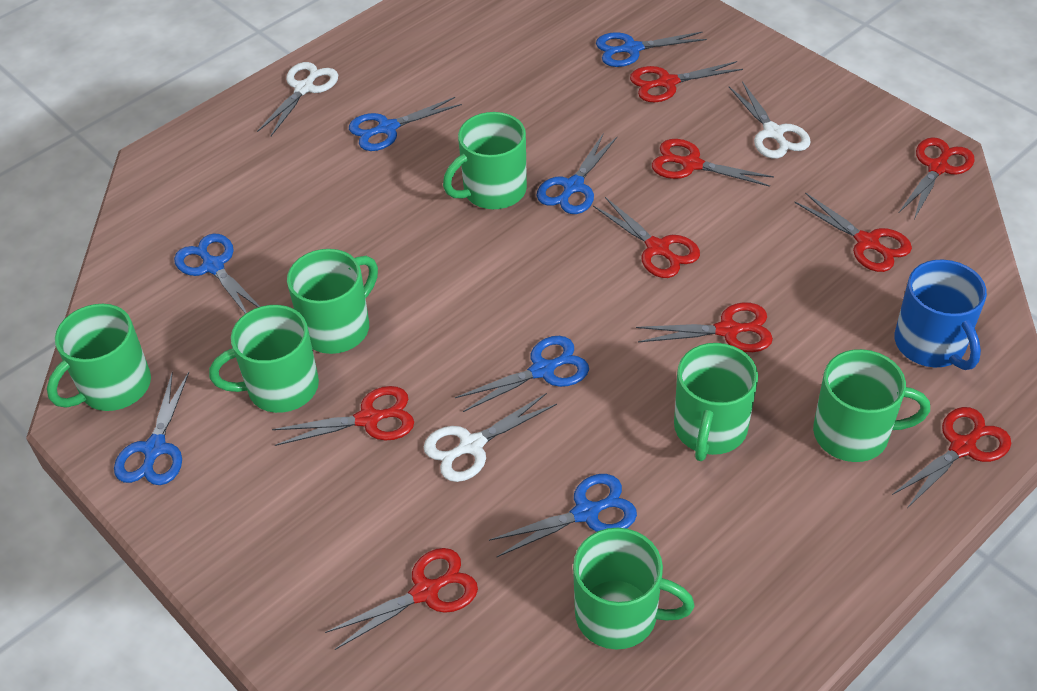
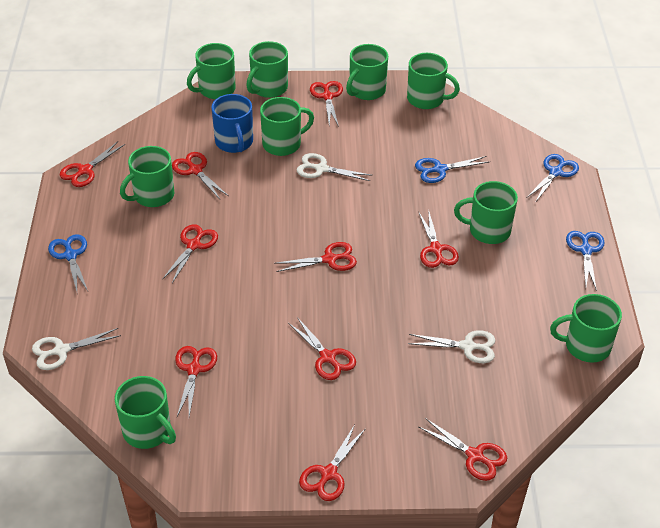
blue scissors: 7 -> 4
green mug: 7 -> 9
red scissors: 9 -> 10

